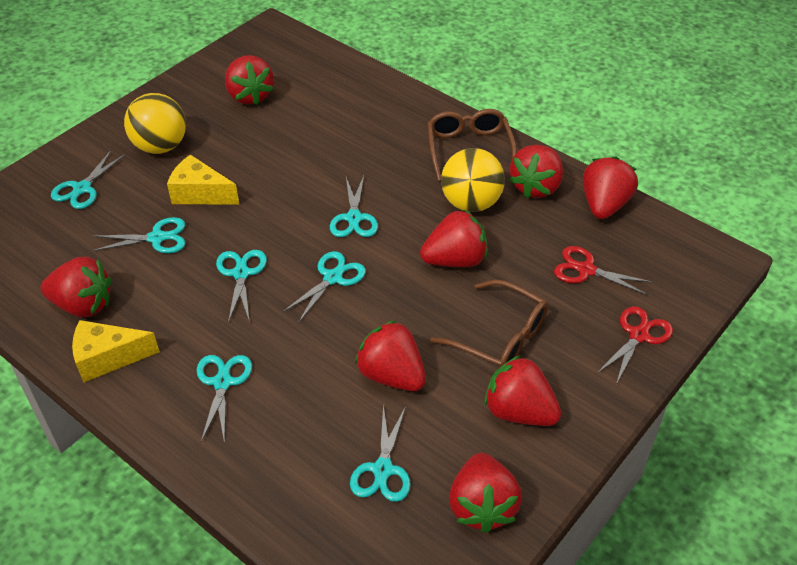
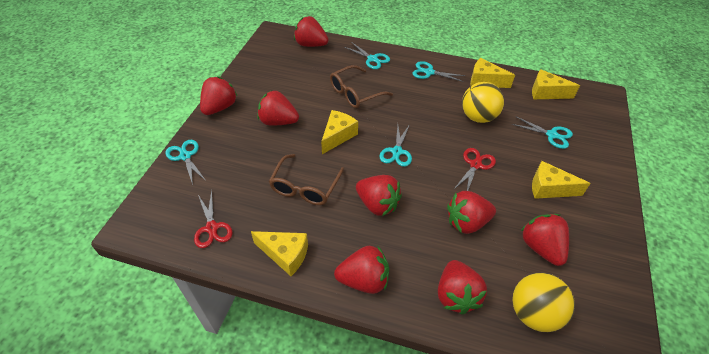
turquoise scissors: 7 -> 5
yellow cheese: 2 -> 5

